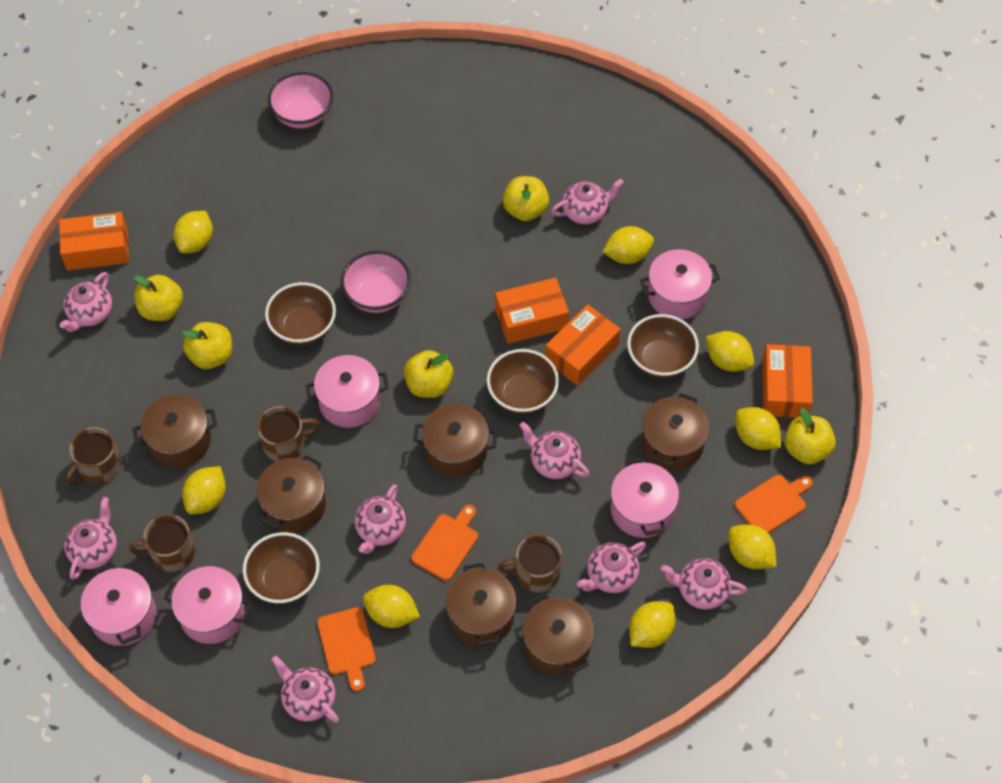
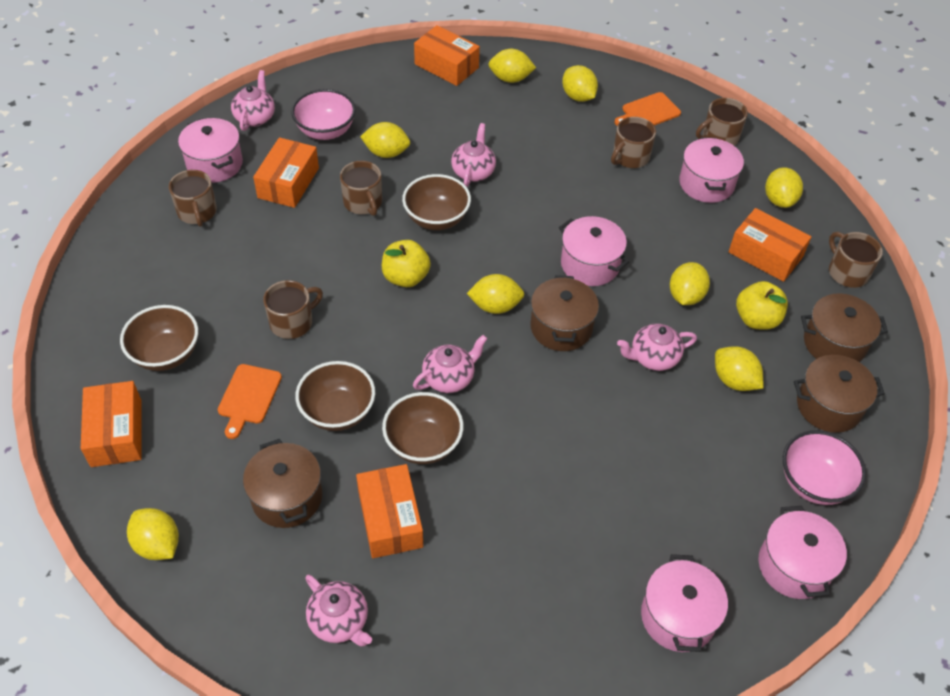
brown mug: 4 -> 6
brown pot: 6 -> 4
orange box: 4 -> 5
orange cutting board: 3 -> 2
pink teapot: 8 -> 5
yellow apple: 5 -> 2

